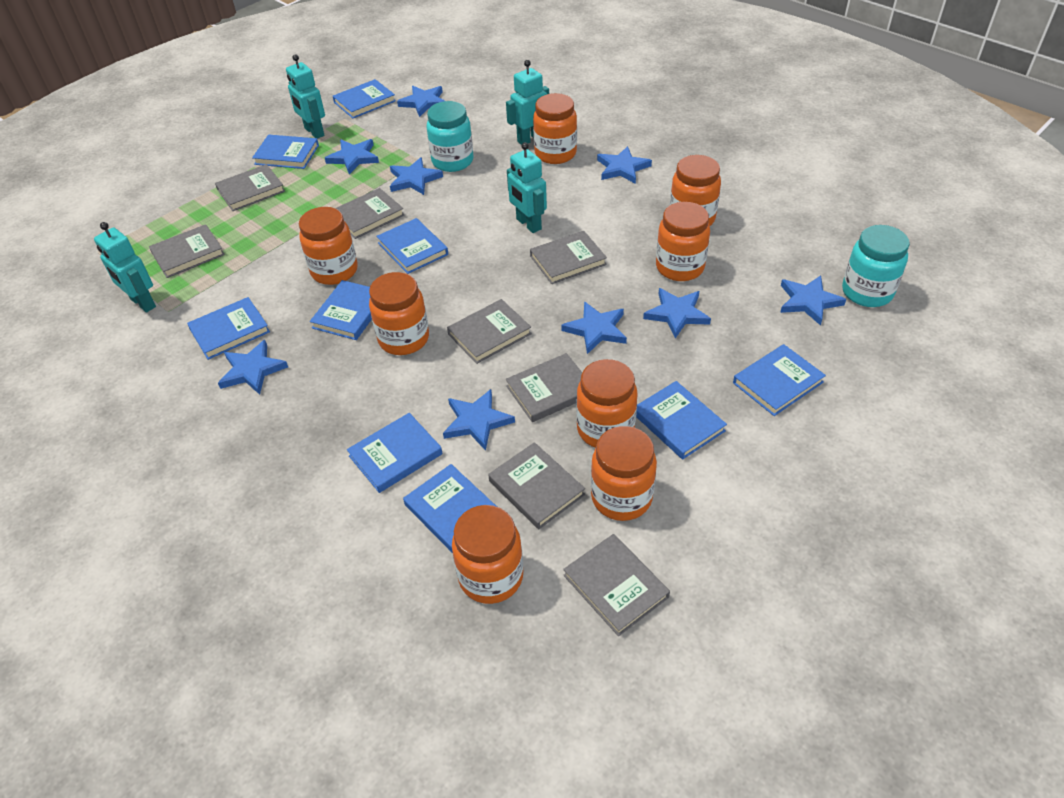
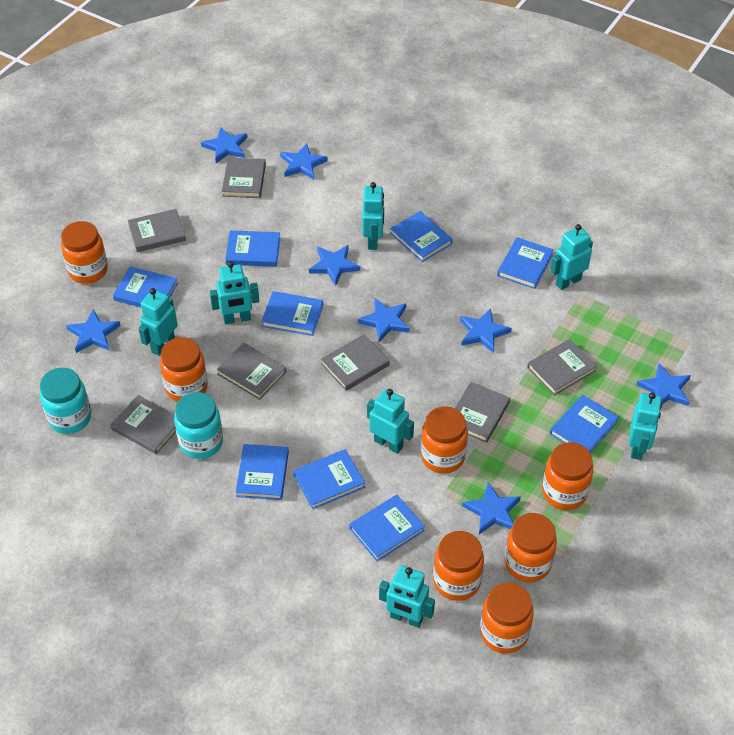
blue star: 9 -> 8
grey book: 8 -> 7
orange jar: 8 -> 7
turquoise robot: 4 -> 7

